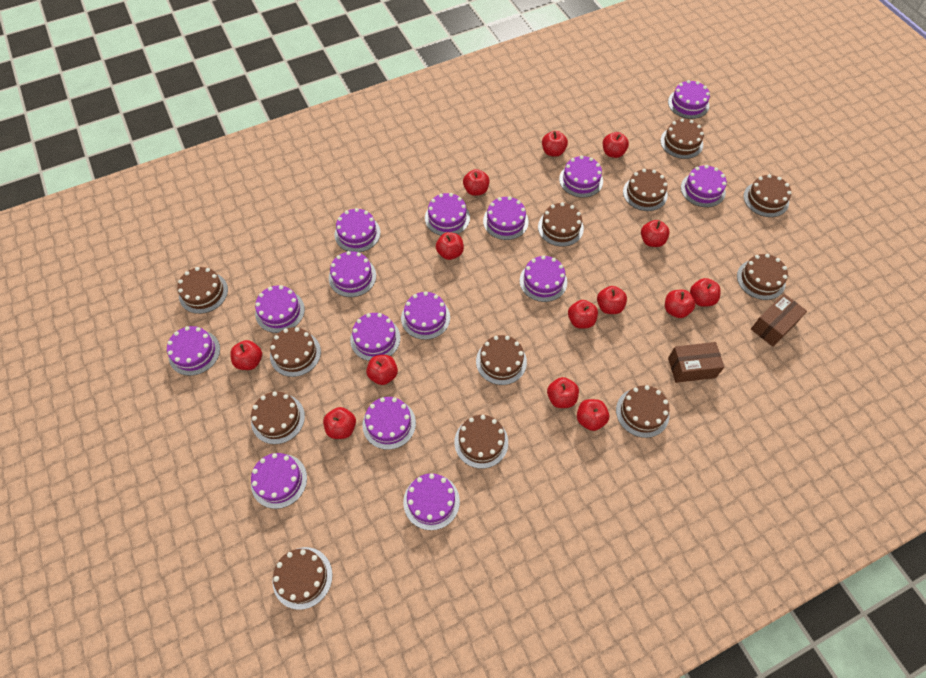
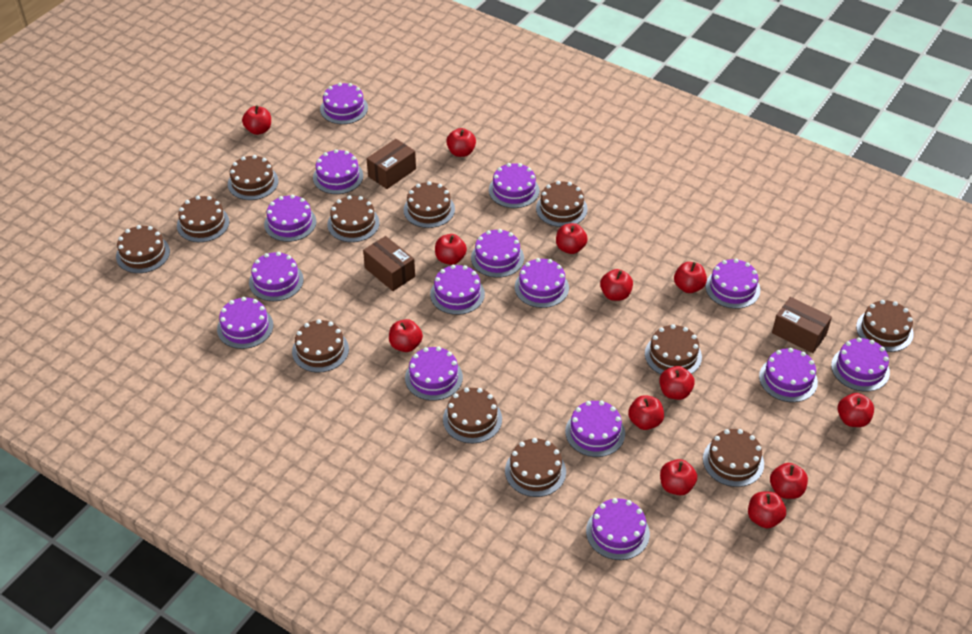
brown box: 2 -> 3
red apple: 14 -> 13

